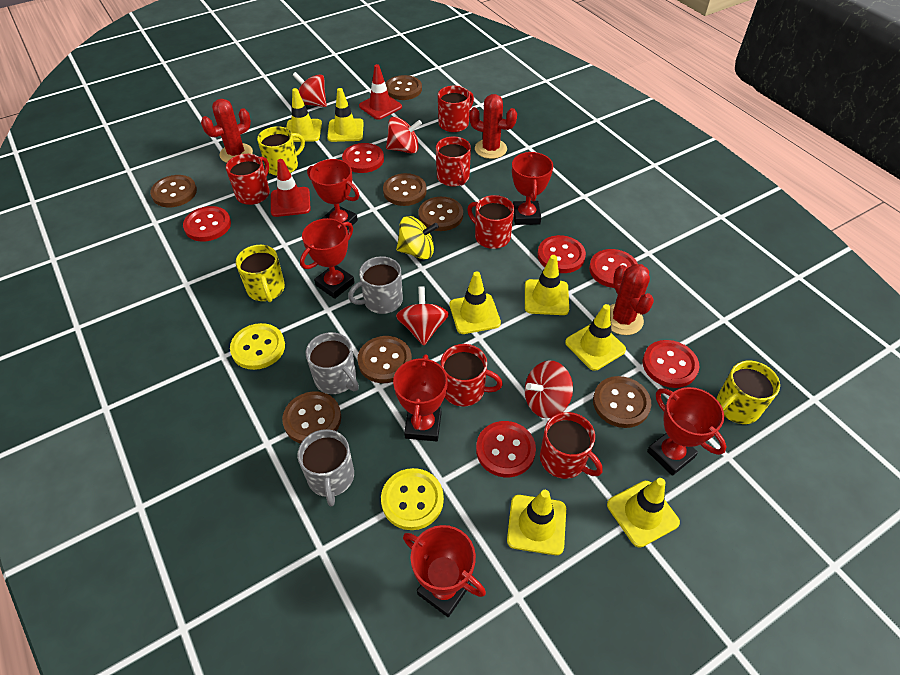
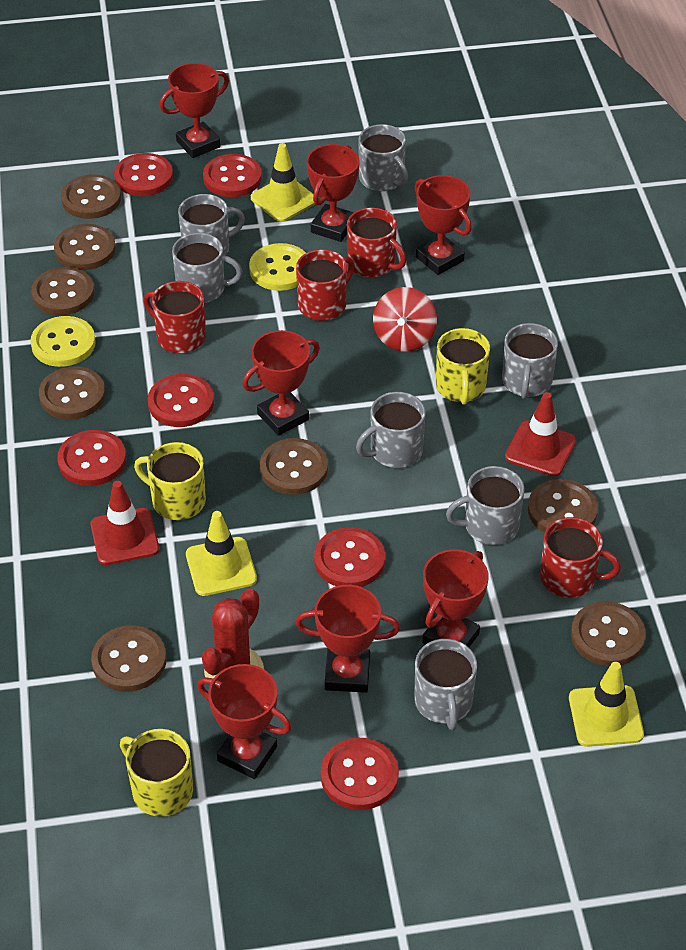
brown button: 7 -> 8
grey mug: 3 -> 7
red cactus: 3 -> 1
red mug: 6 -> 4
red spinning top: 4 -> 1
red trophy: 6 -> 7
yellow spinning top: 1 -> 0
yellow traffic cone: 7 -> 3

